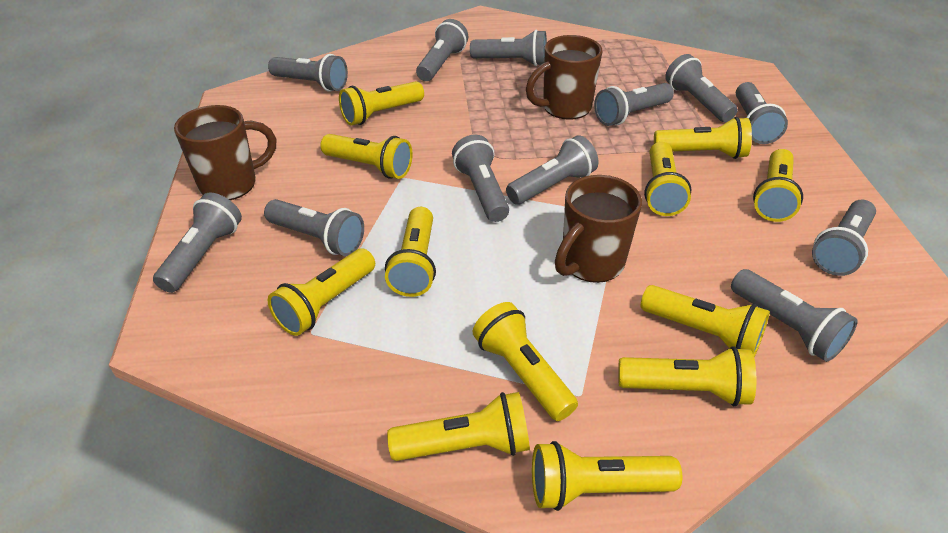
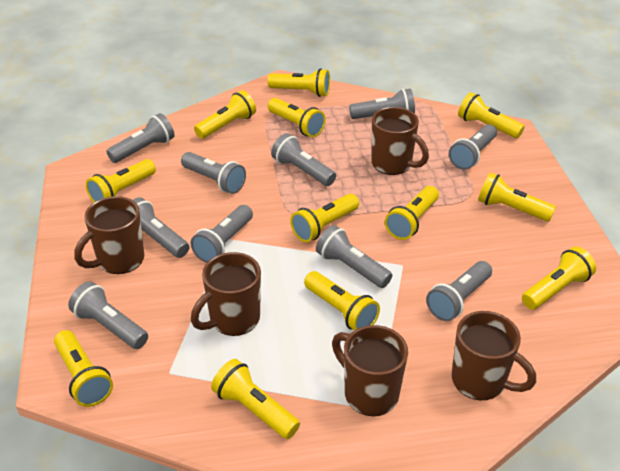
brown mug: 3 -> 5
grey flashlight: 12 -> 10

